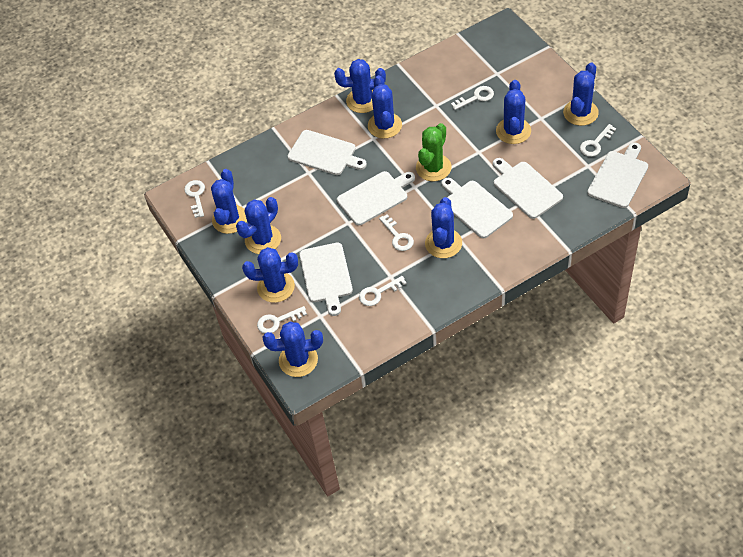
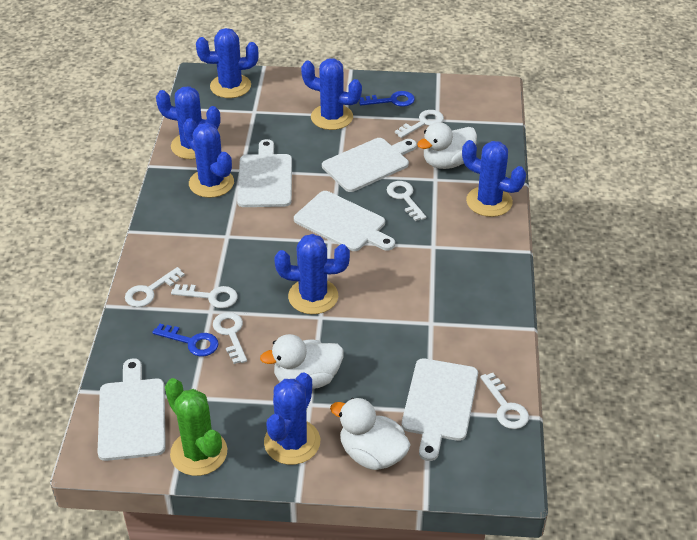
blue cactus: 9 -> 7
blue key: 0 -> 2
white cutting board: 6 -> 5
white duck: 0 -> 3

